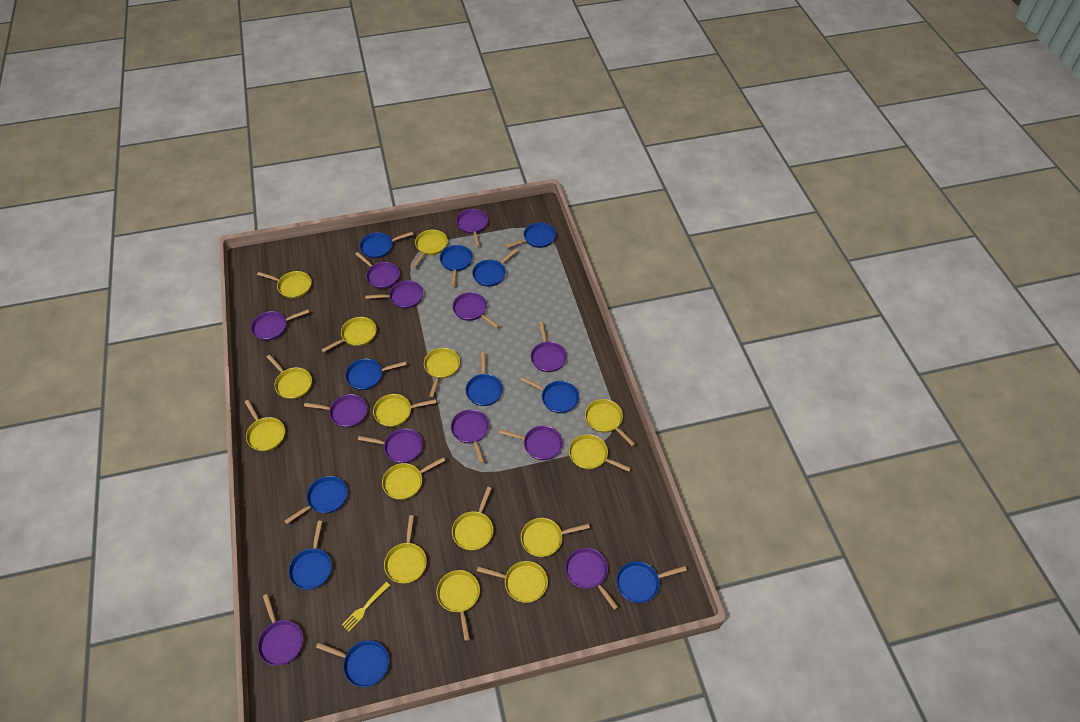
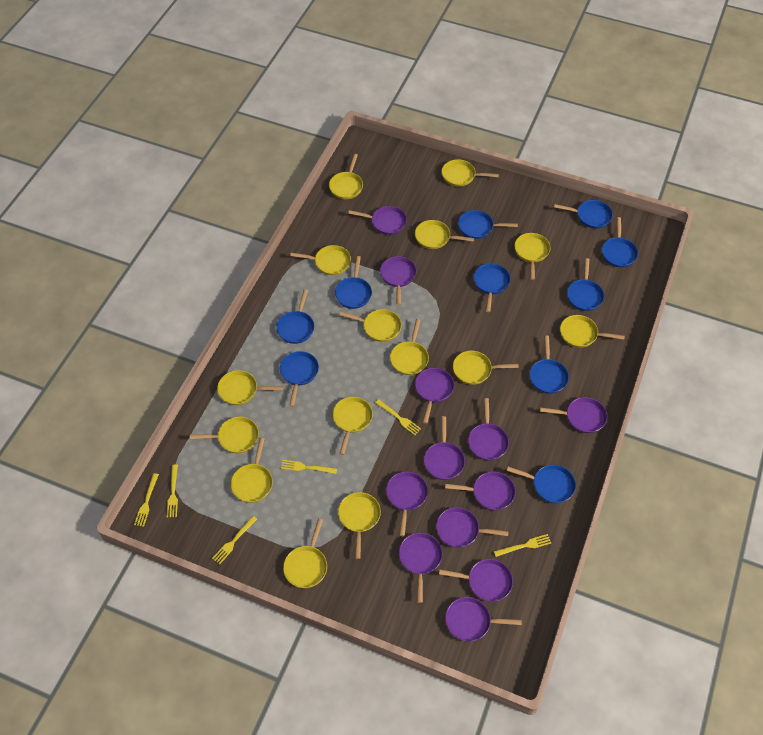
blue pan: 11 -> 10
yellow fork: 1 -> 6

